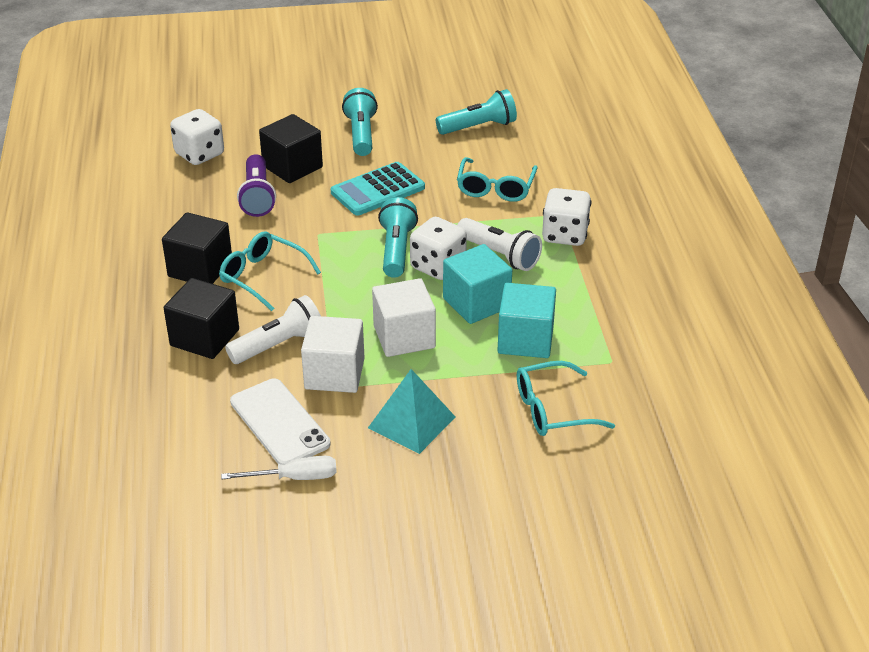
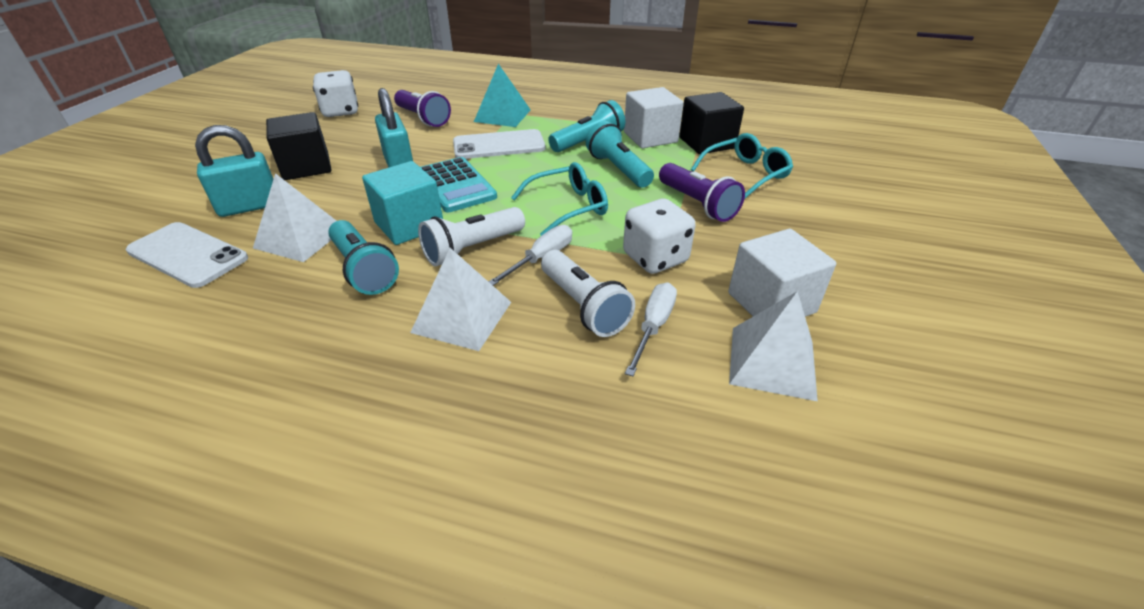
black cube: 3 -> 2
purple flashlight: 1 -> 2
turquoise cube: 2 -> 1
turquoise glasses: 3 -> 2
turquoise padlock: 0 -> 2
white dice: 3 -> 2
white phone: 1 -> 2
white pyramid: 0 -> 3
white screwdriver: 1 -> 2

